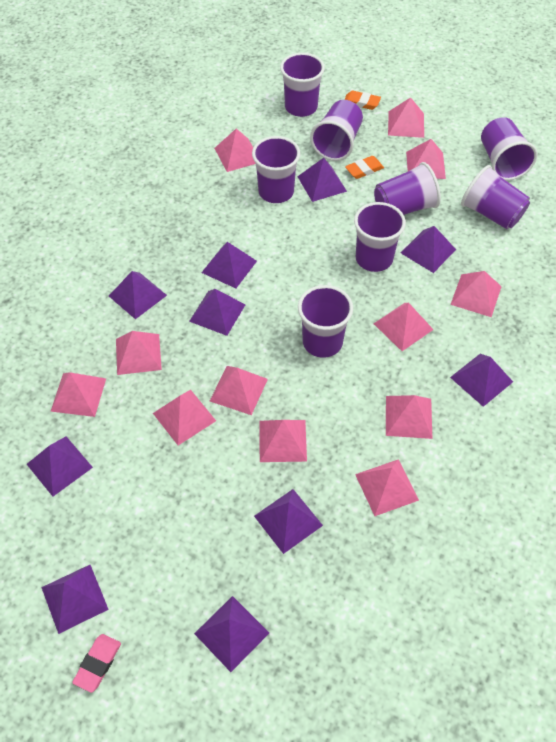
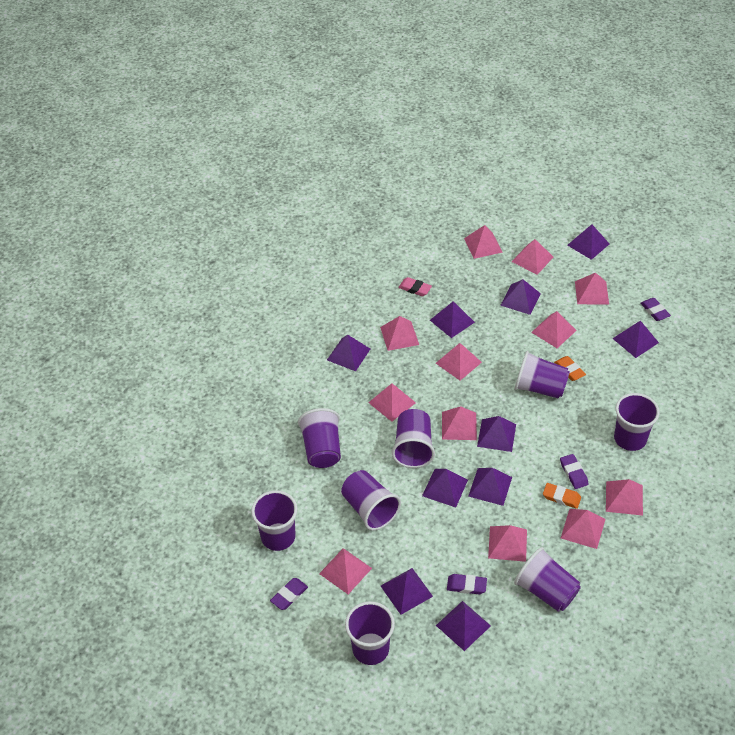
purple eraser: 0 -> 4

